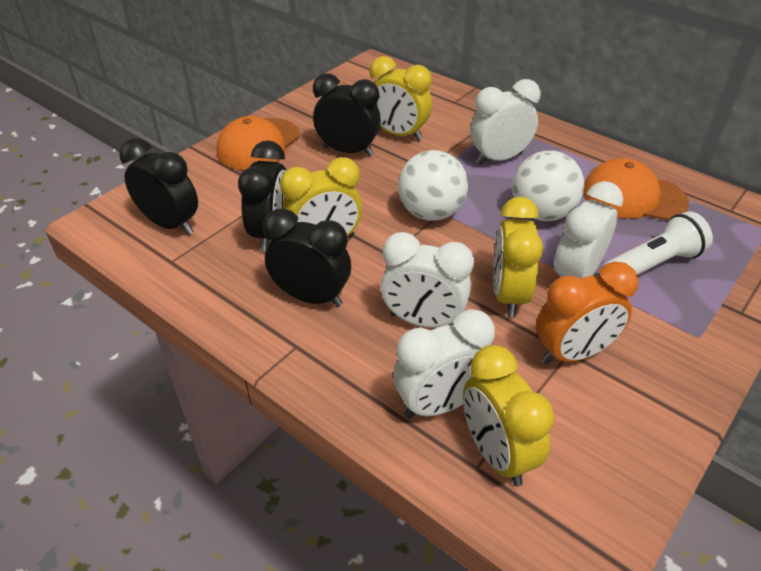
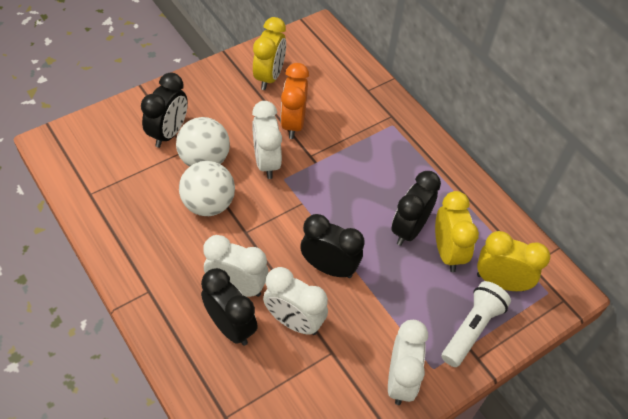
orange cap: 2 -> 0
yellow clock: 4 -> 3

